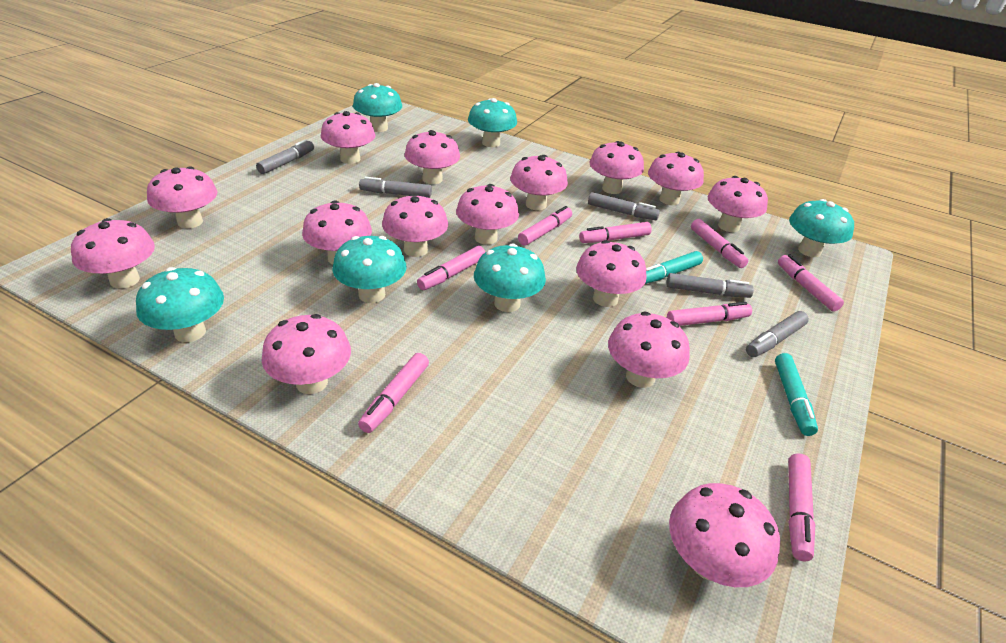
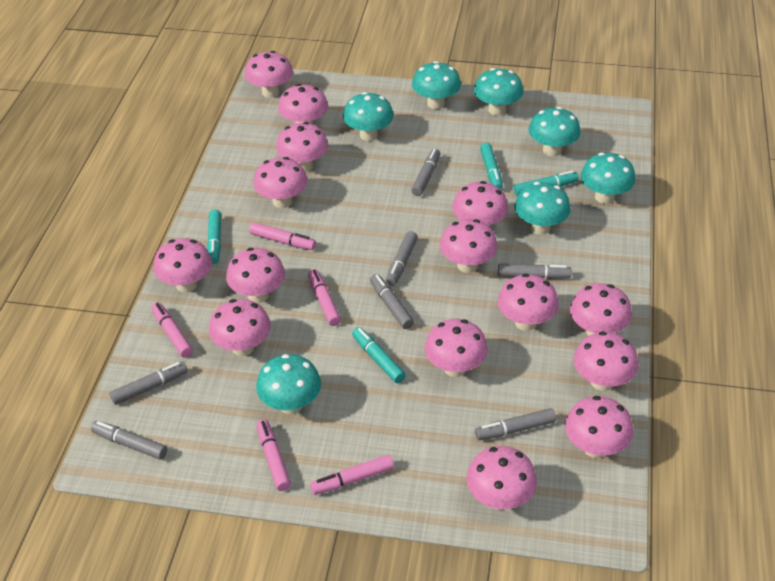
grey marker: 5 -> 7
pink marker: 8 -> 5
turquoise marker: 2 -> 4
turquoise mushroom: 6 -> 7

